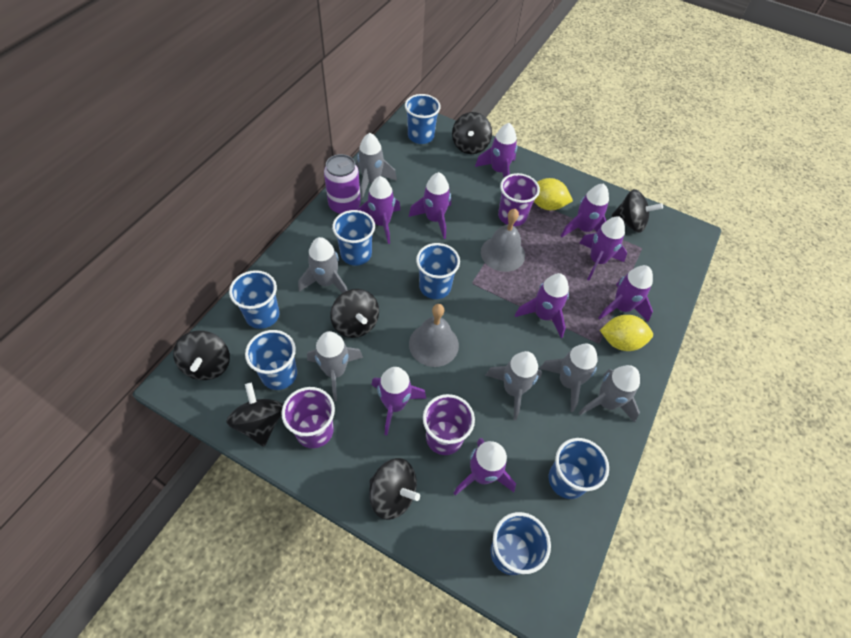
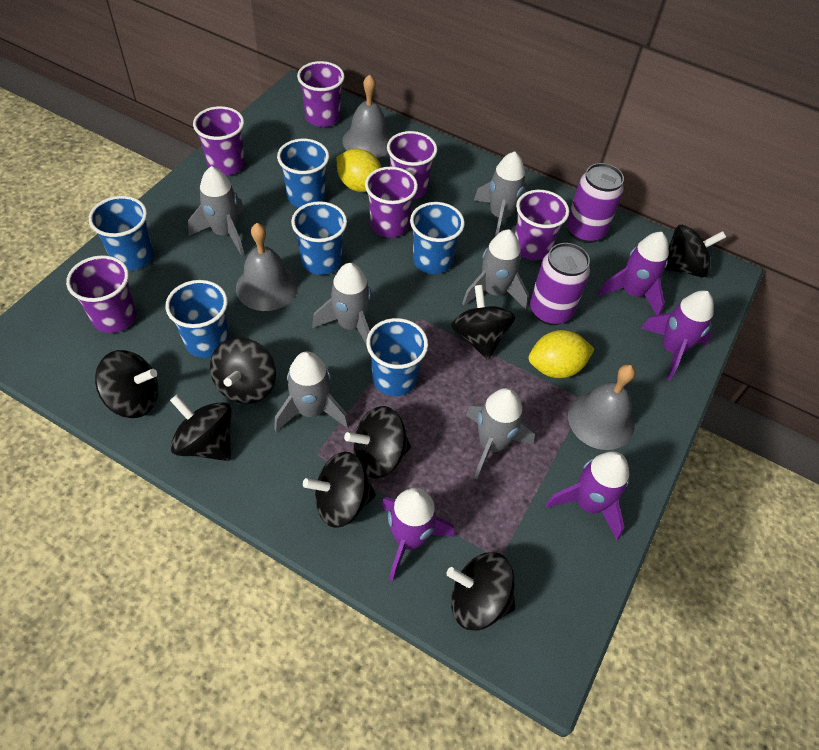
black spinning top: 6 -> 8
blue cup: 7 -> 6
grey bell: 2 -> 3
purple can: 1 -> 2
purple cup: 3 -> 6
purple rocket: 9 -> 4

